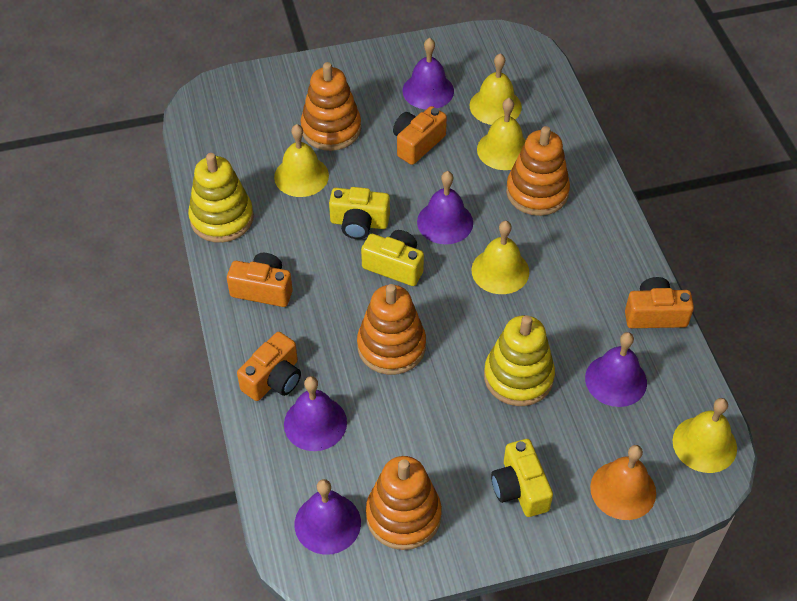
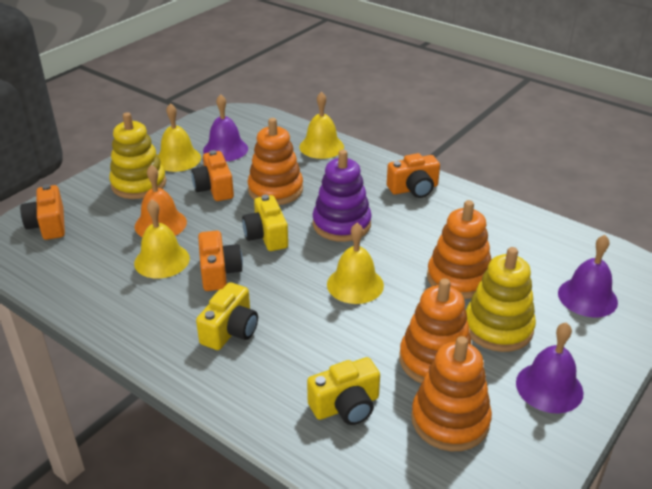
purple bell: 5 -> 3
purple stacking toy: 0 -> 1
yellow bell: 5 -> 4

